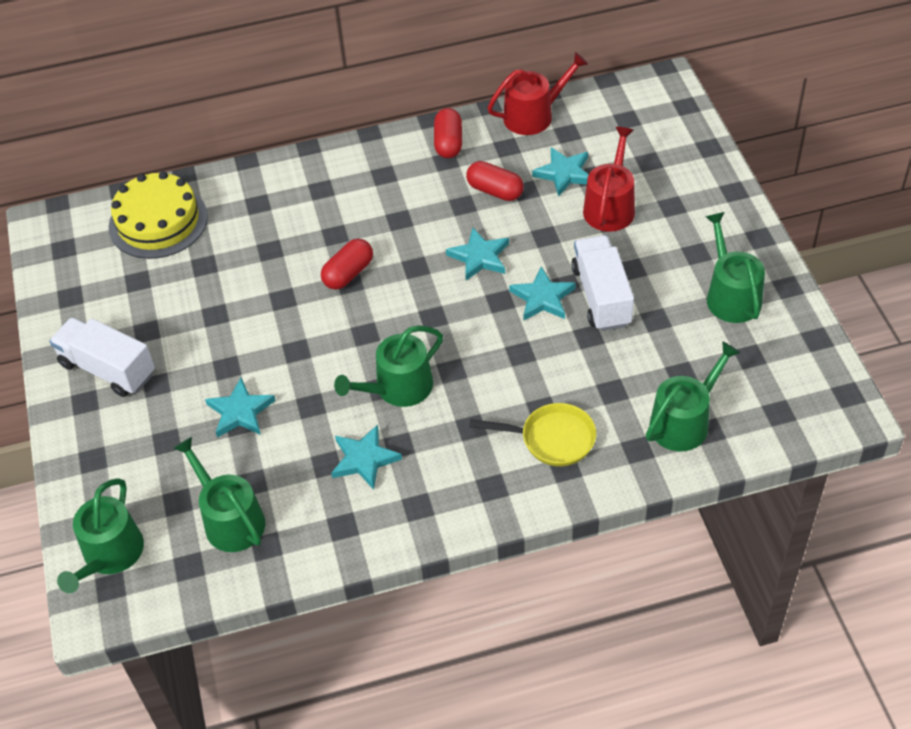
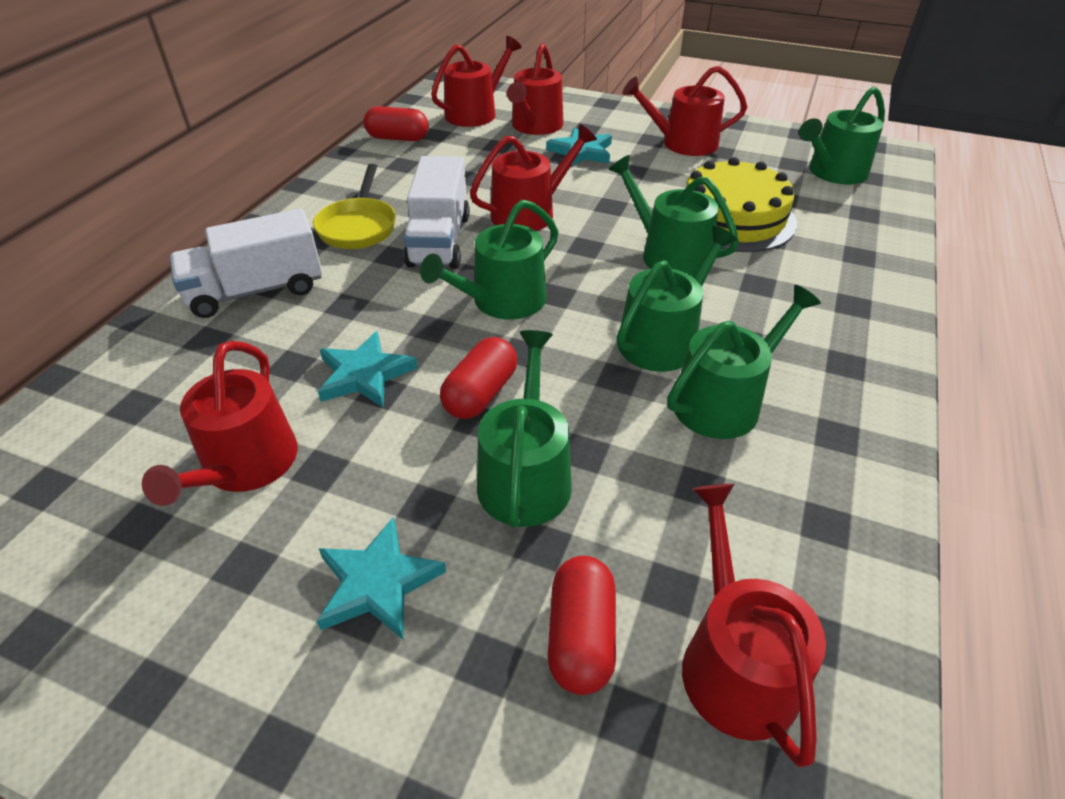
green watering can: 5 -> 6
red watering can: 2 -> 6
turquoise star: 5 -> 3

